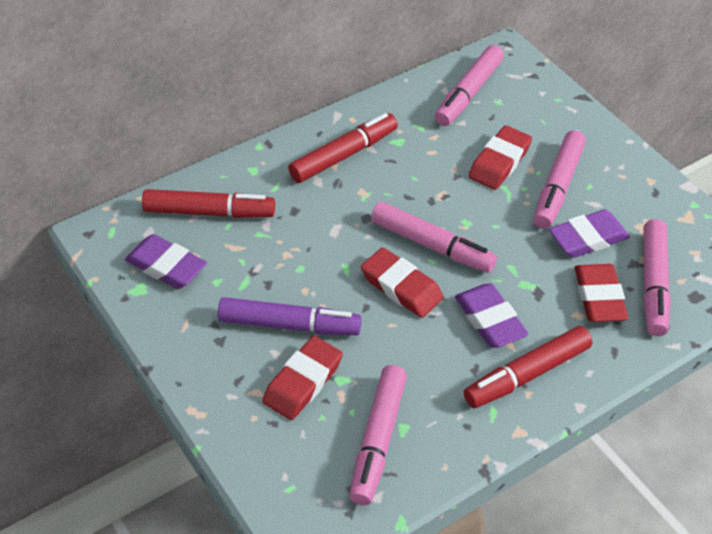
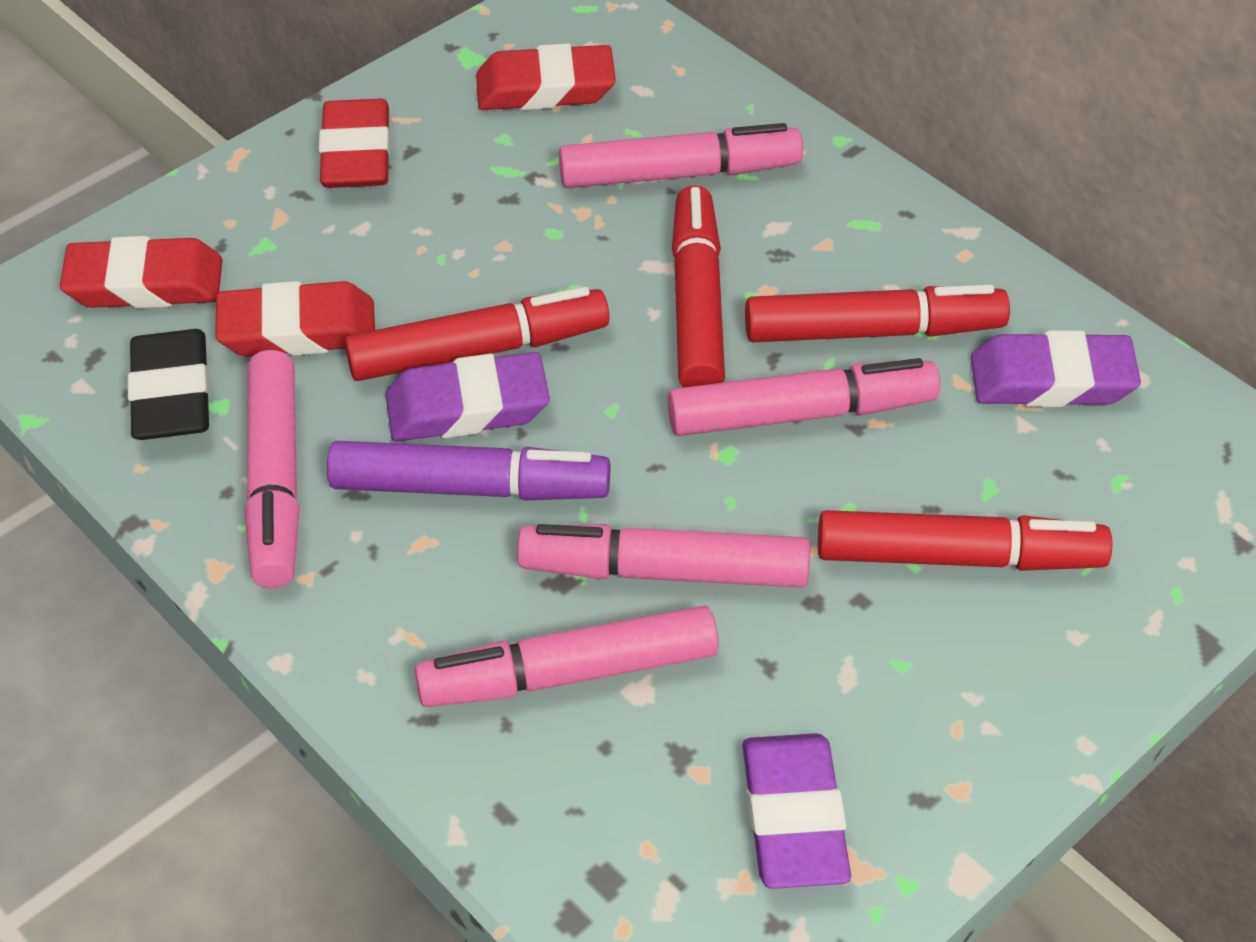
black eraser: 0 -> 1
red marker: 3 -> 4

